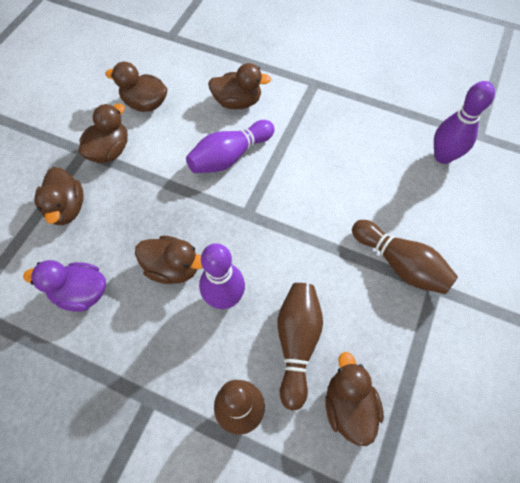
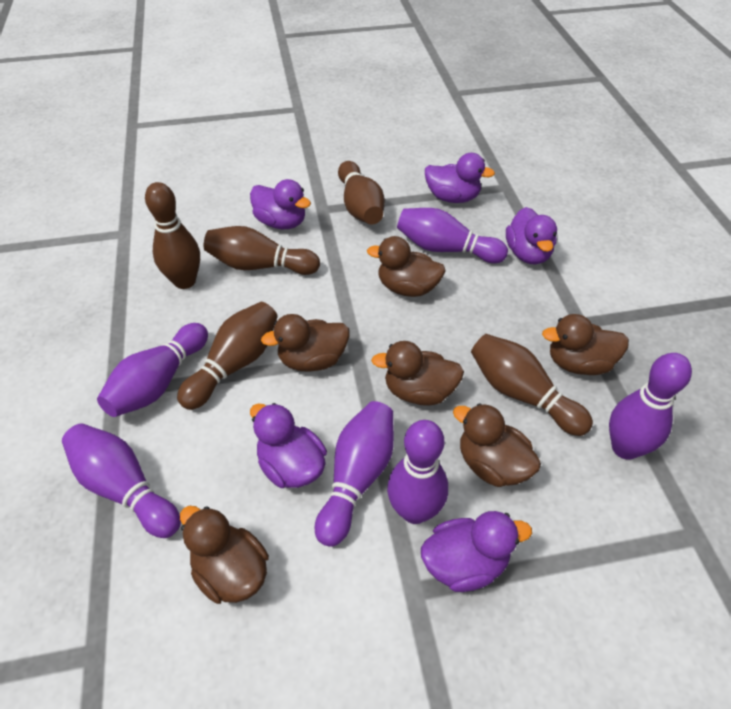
brown bowling pin: 3 -> 5
purple bowling pin: 3 -> 6
purple duck: 1 -> 5

